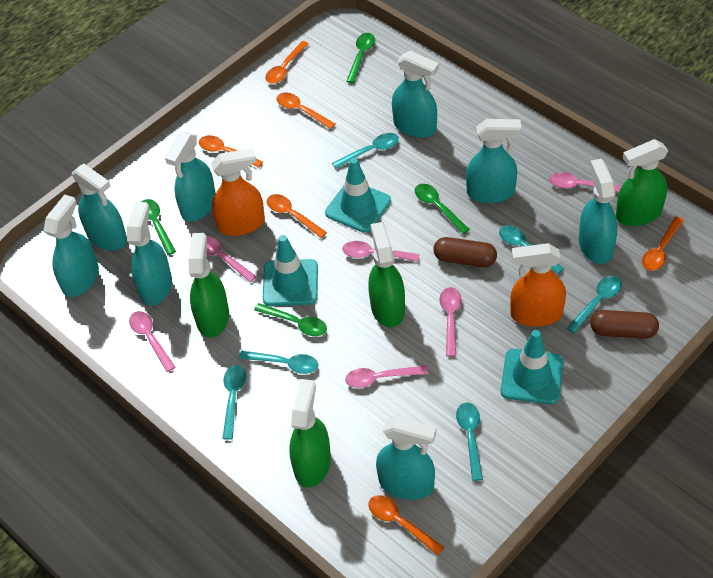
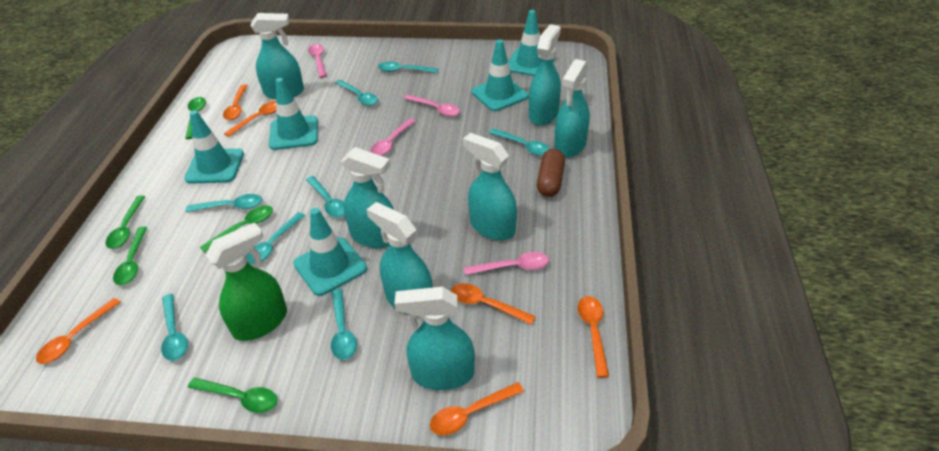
brown capsule: 2 -> 1
green spoon: 4 -> 5
green spray bottle: 4 -> 1
orange spray bottle: 2 -> 0
pink spoon: 6 -> 4
turquoise spoon: 6 -> 8
turquoise spray bottle: 8 -> 7
turquoise traffic cone: 3 -> 5

